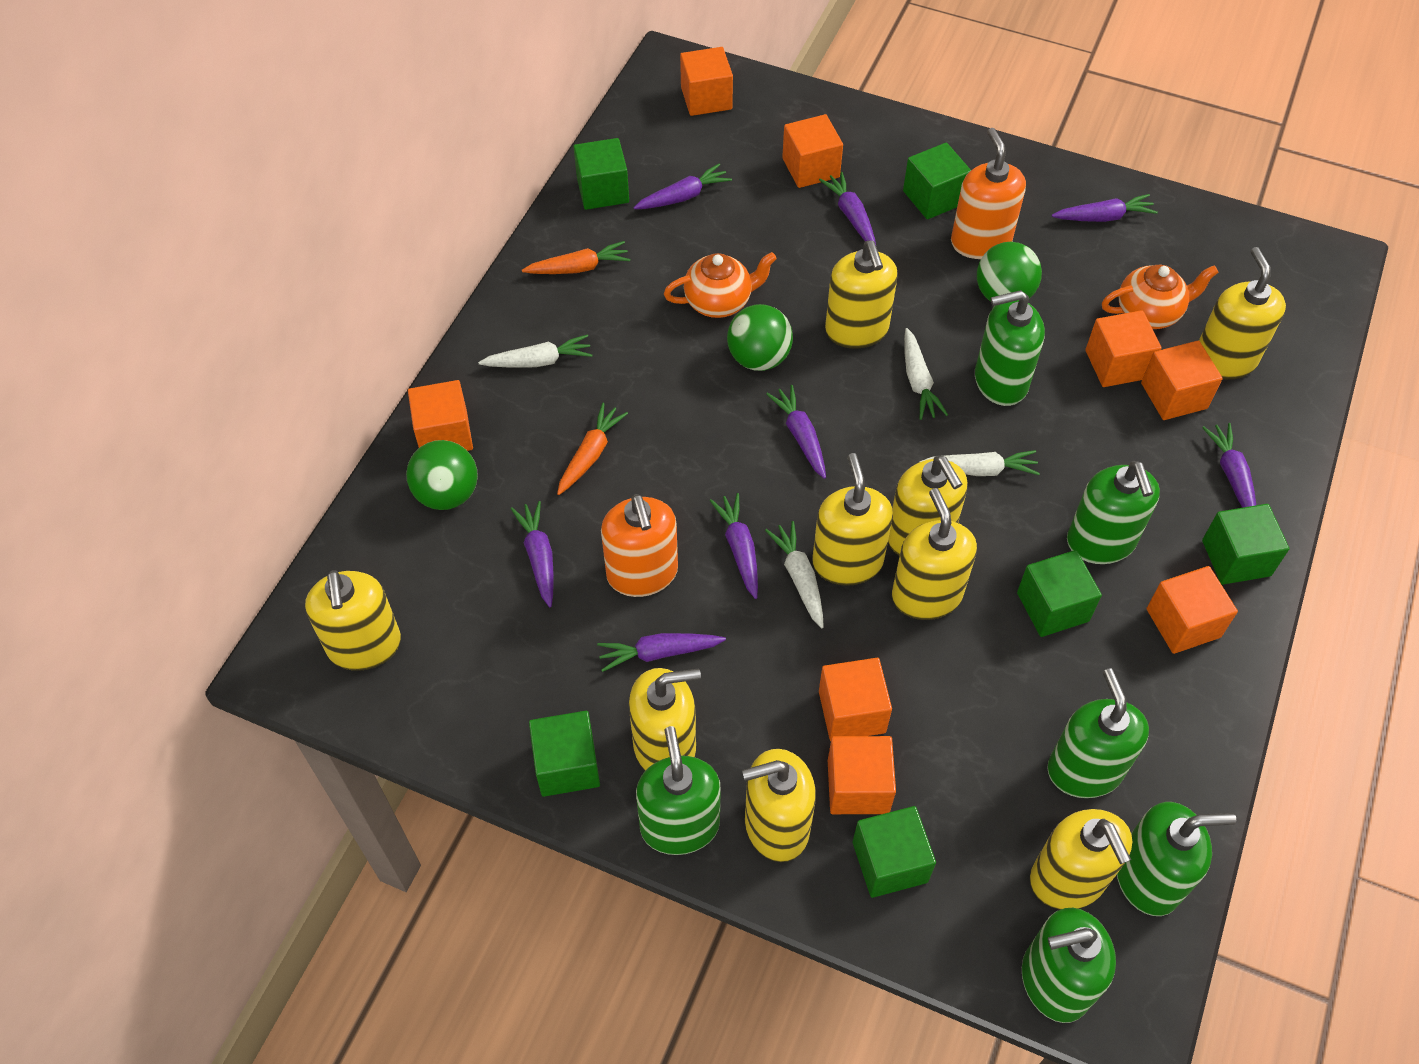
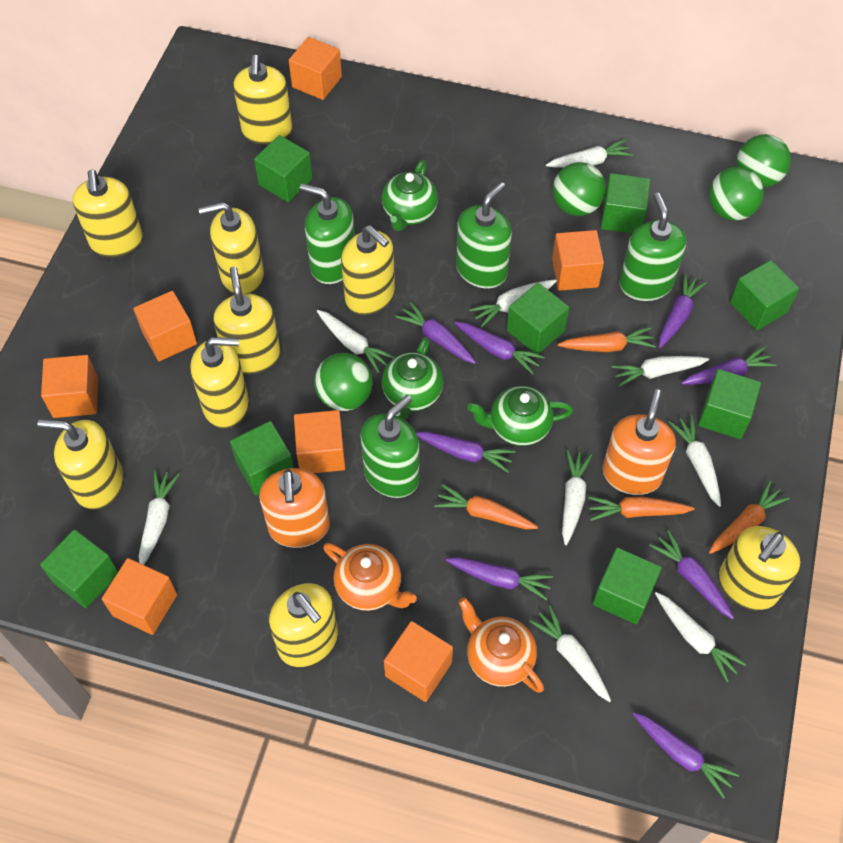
green ball: 3 -> 4
green cube: 6 -> 8
green soap dispenser: 6 -> 4
green teapot: 0 -> 3
orange carrot: 2 -> 4
orange cube: 8 -> 7
white carrot: 4 -> 9

